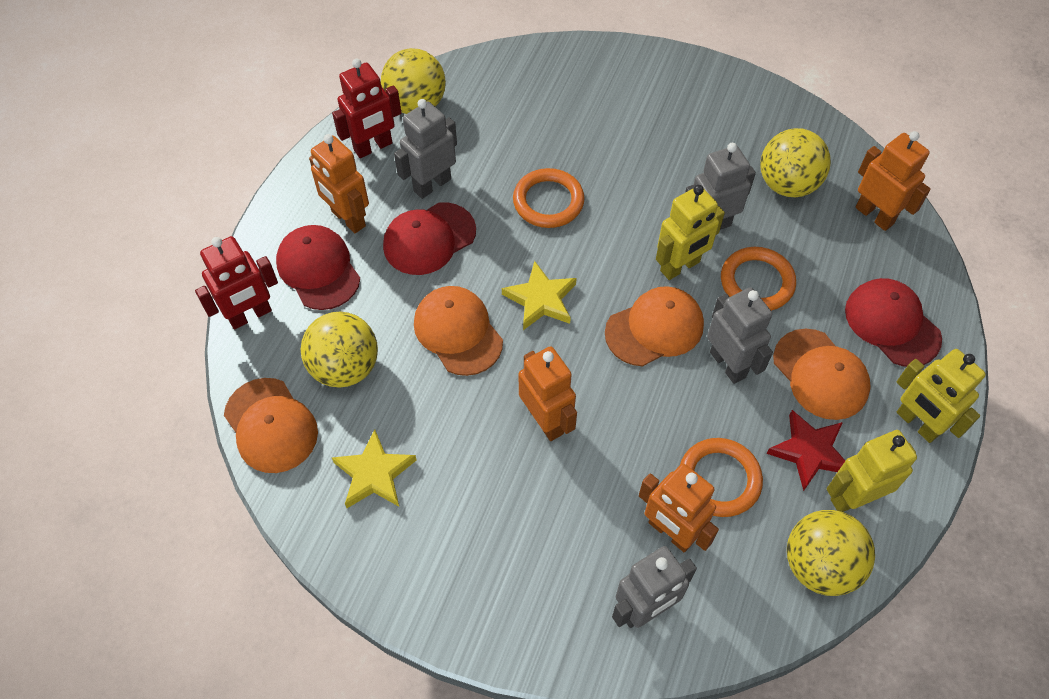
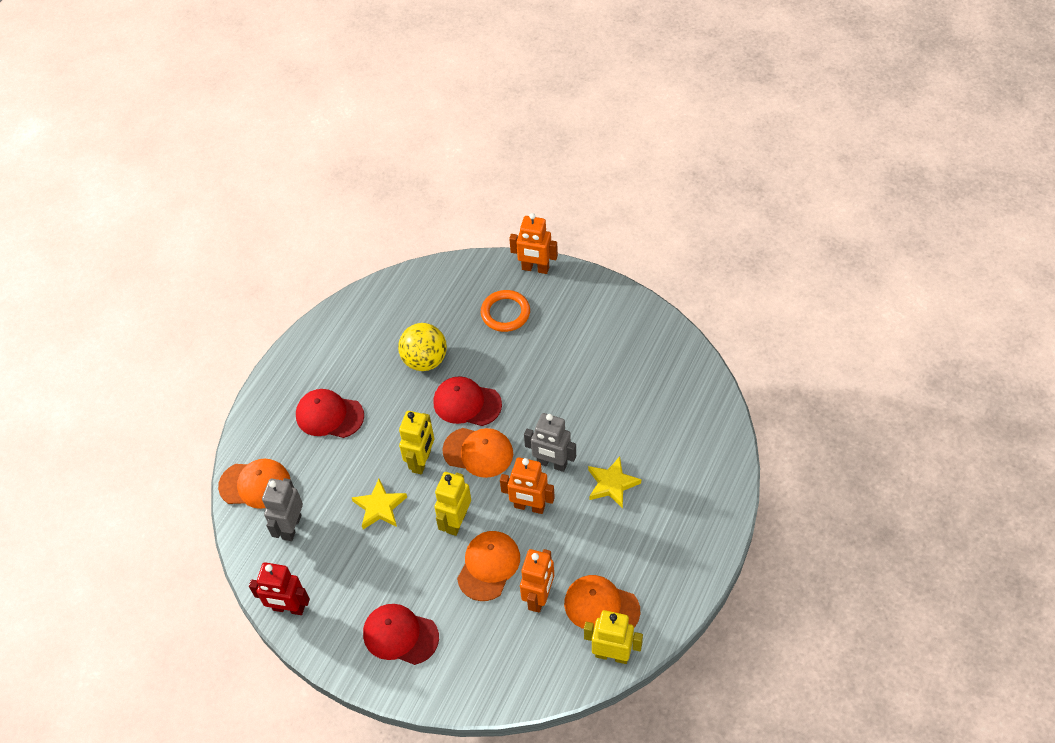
grey robot: 4 -> 2
orange ring: 3 -> 1
orange robot: 4 -> 3
red robot: 2 -> 1
red star: 1 -> 0
yellow ball: 4 -> 1

